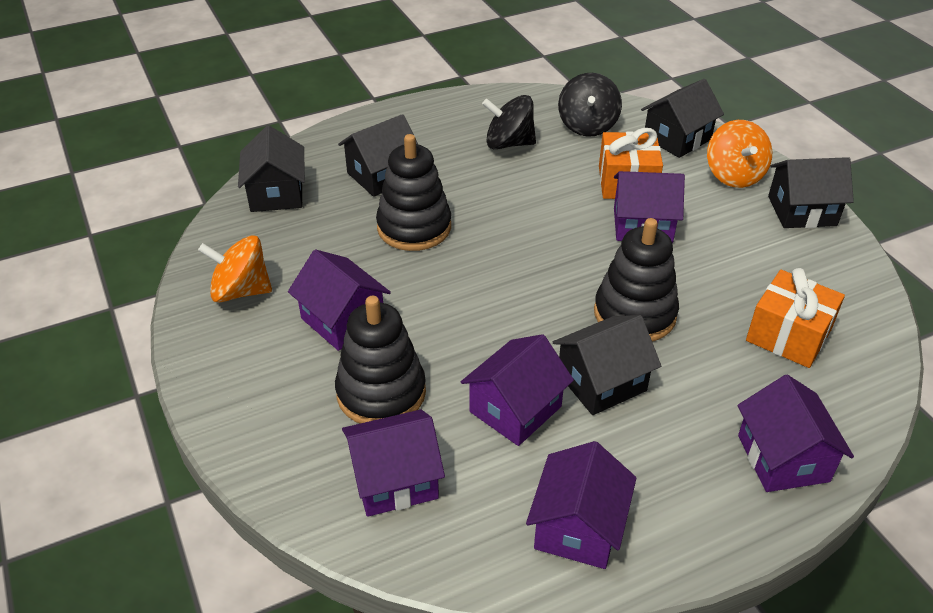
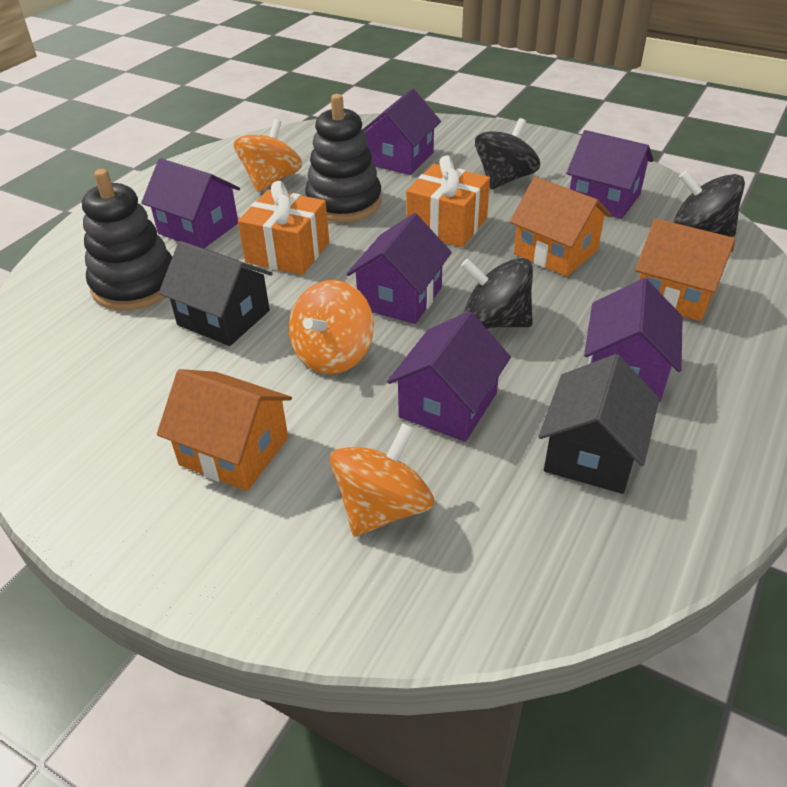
black house: 5 -> 2
black spinning top: 2 -> 3
black stacking toy: 3 -> 2
orange house: 0 -> 3
orange spinning top: 2 -> 3

